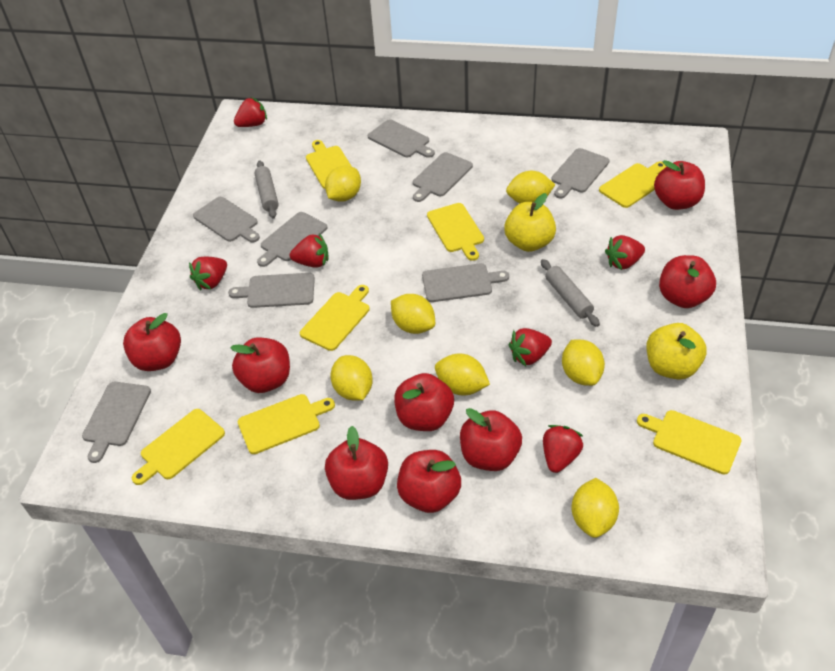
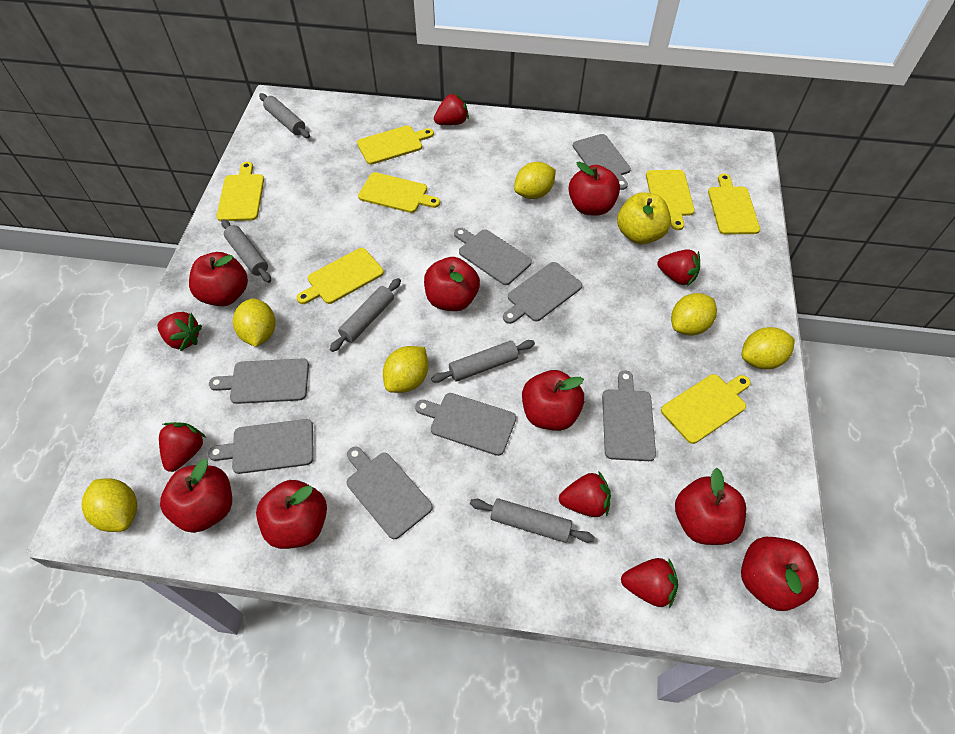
grey rolling pin: 2 -> 5
yellow apple: 2 -> 1
yellow lemon: 7 -> 6

